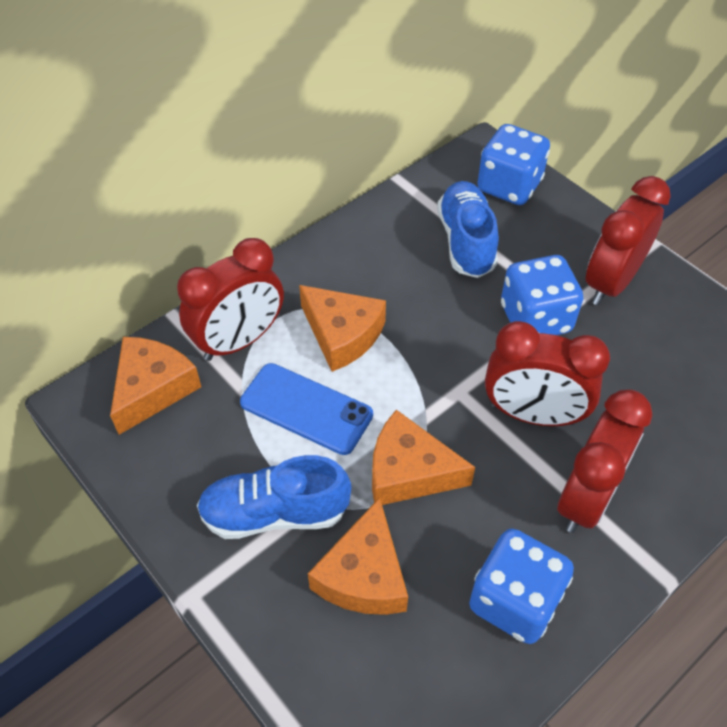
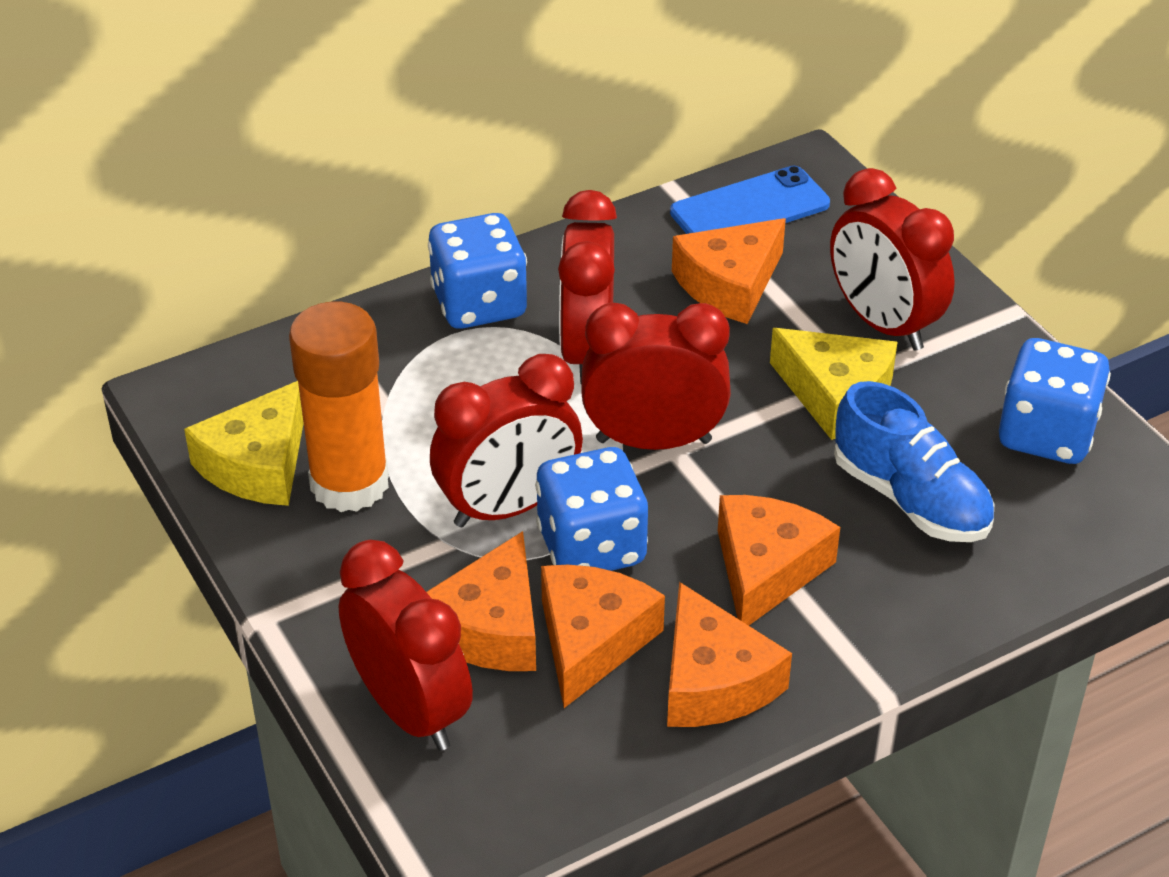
blue shoe: 2 -> 1
orange cheese: 4 -> 5
orange glue stick: 0 -> 1
red clock: 4 -> 5
yellow cheese: 0 -> 2

